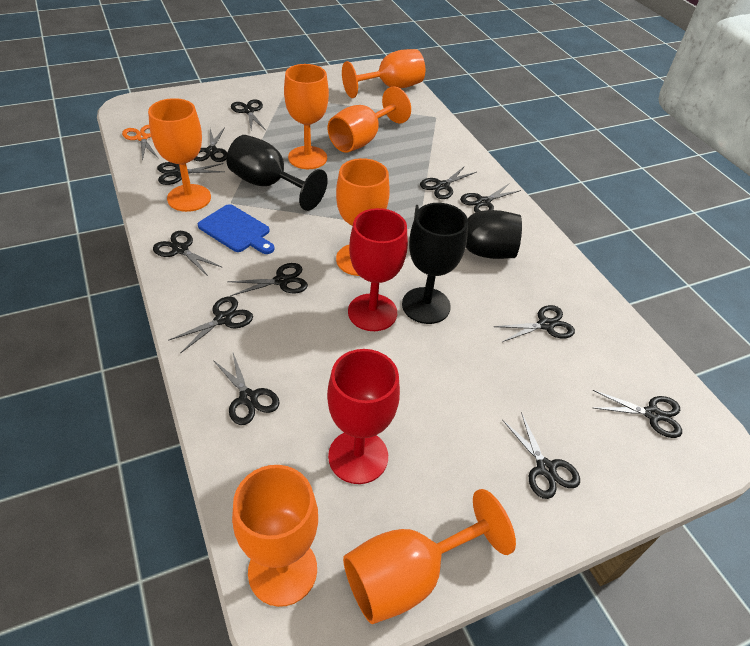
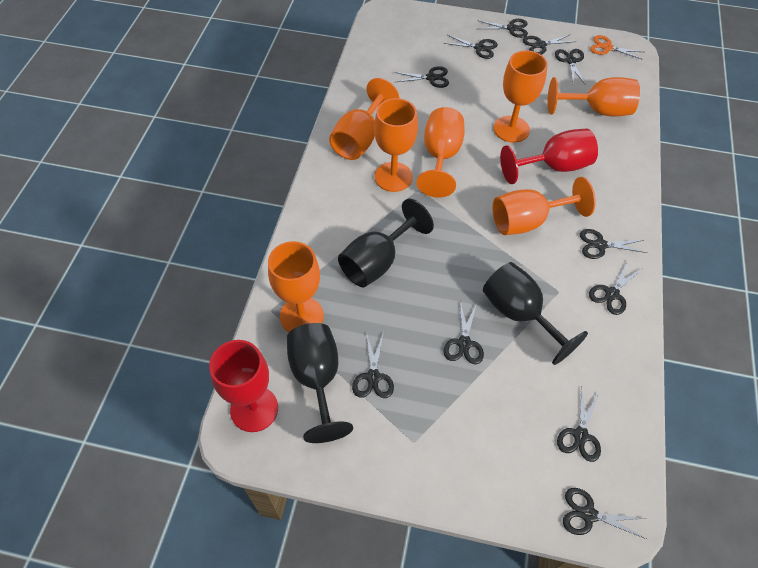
black scissors: 12 -> 11
blue cutting board: 1 -> 0

